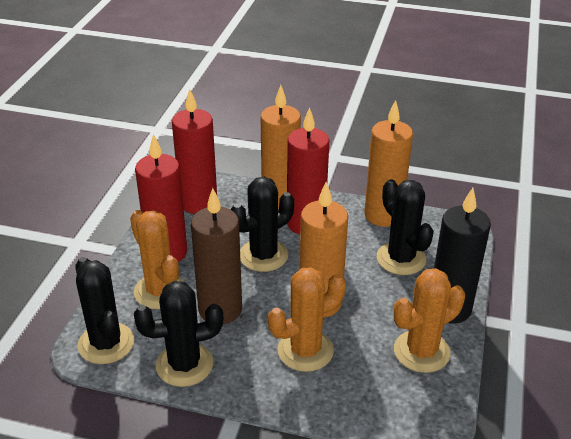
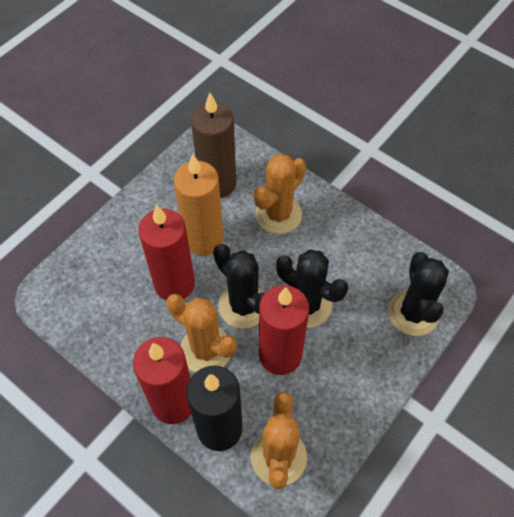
black cactus: 4 -> 3
orange candle: 3 -> 1

